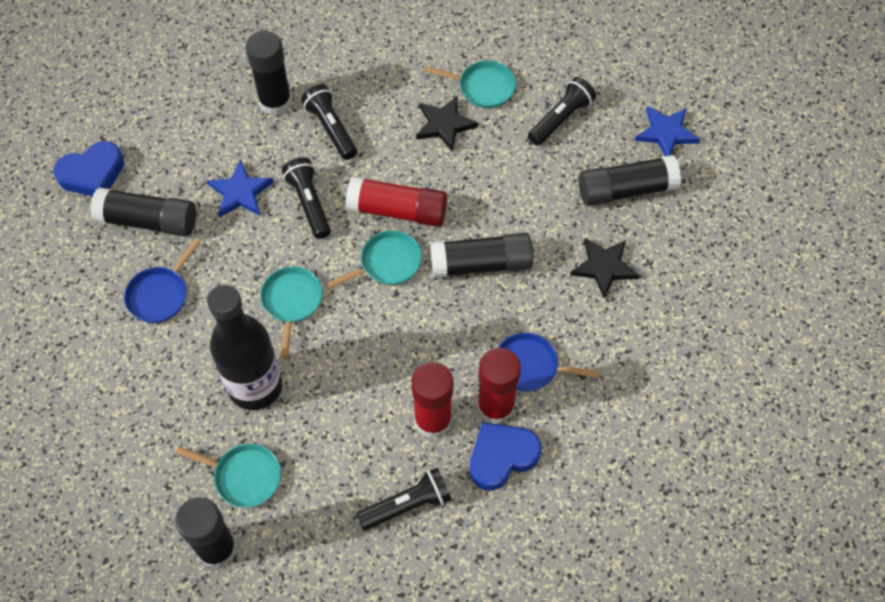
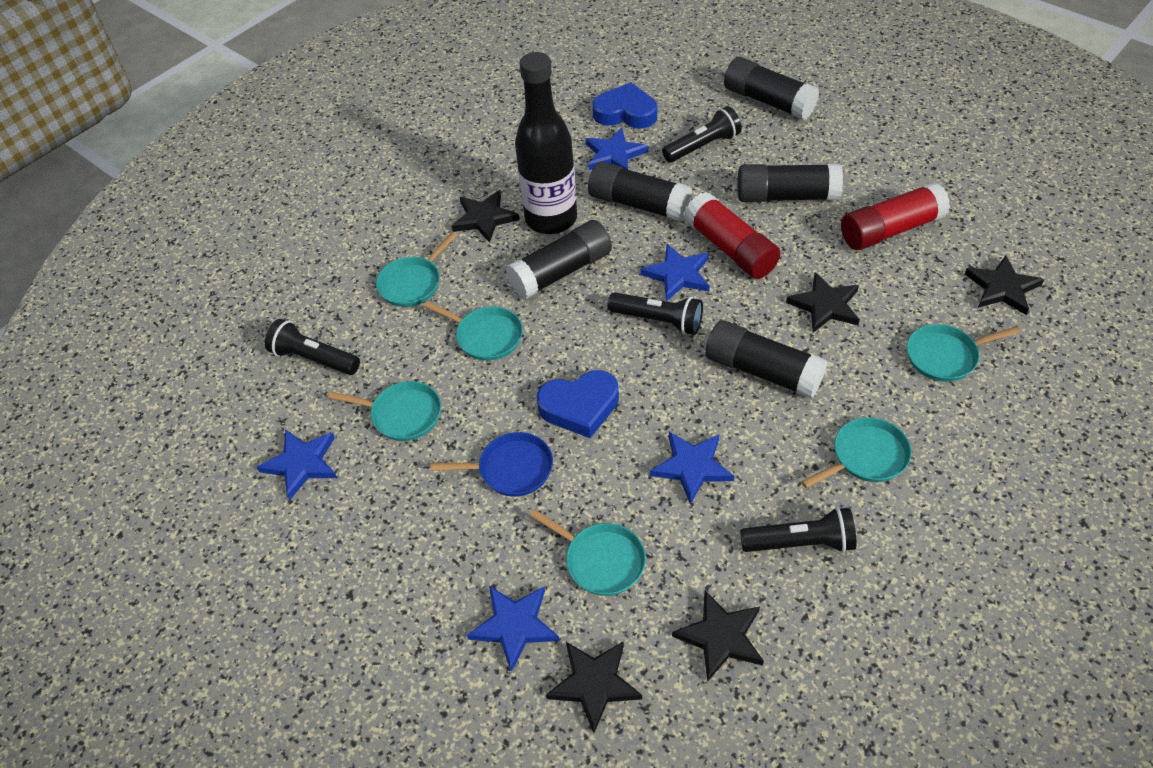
black star: 2 -> 5
blue pan: 2 -> 1
blue star: 2 -> 5
red glue stick: 3 -> 2
turquoise pan: 4 -> 6

